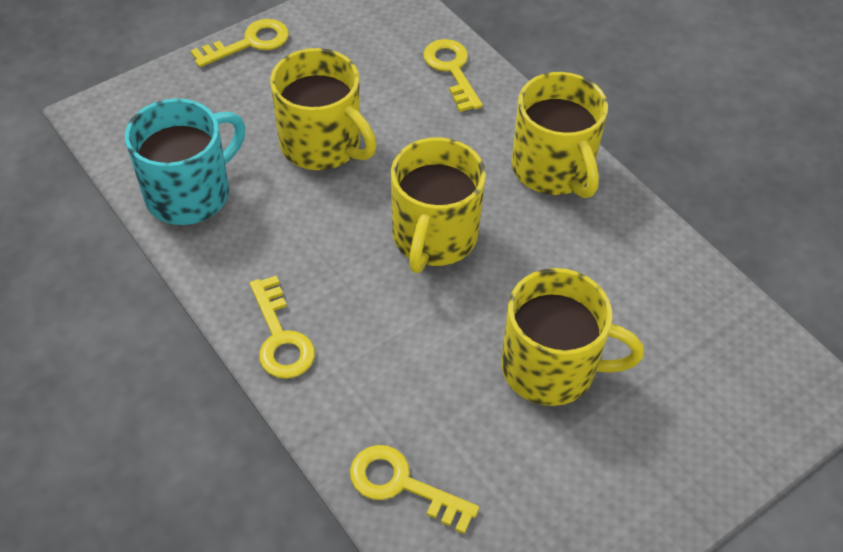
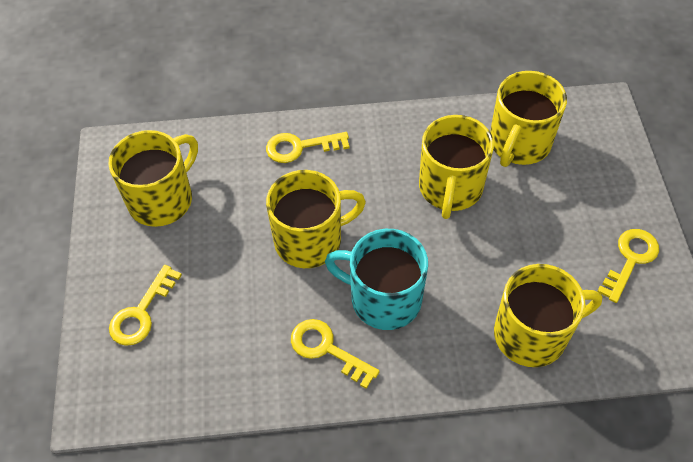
yellow mug: 4 -> 5

